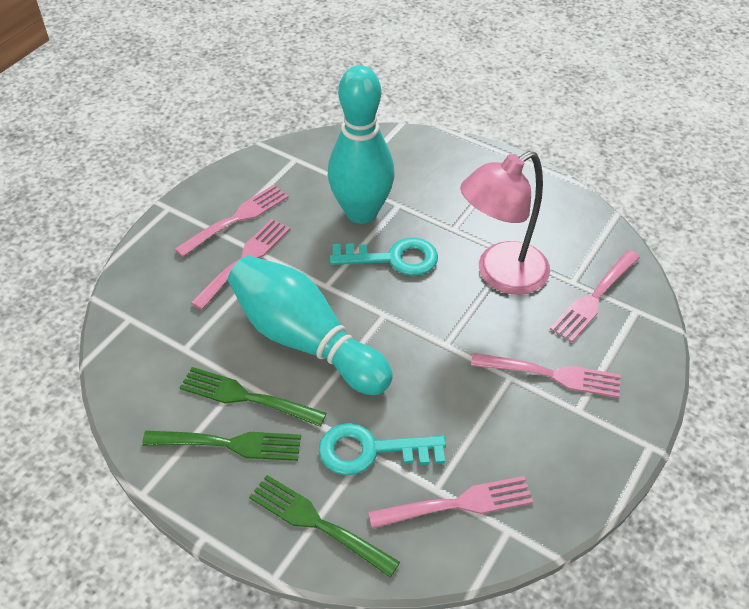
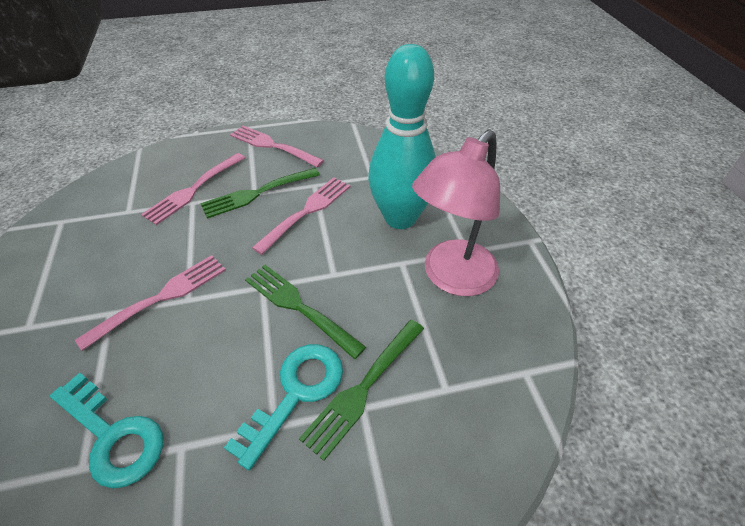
pink fork: 5 -> 4
turquoise bowling pin: 2 -> 1

